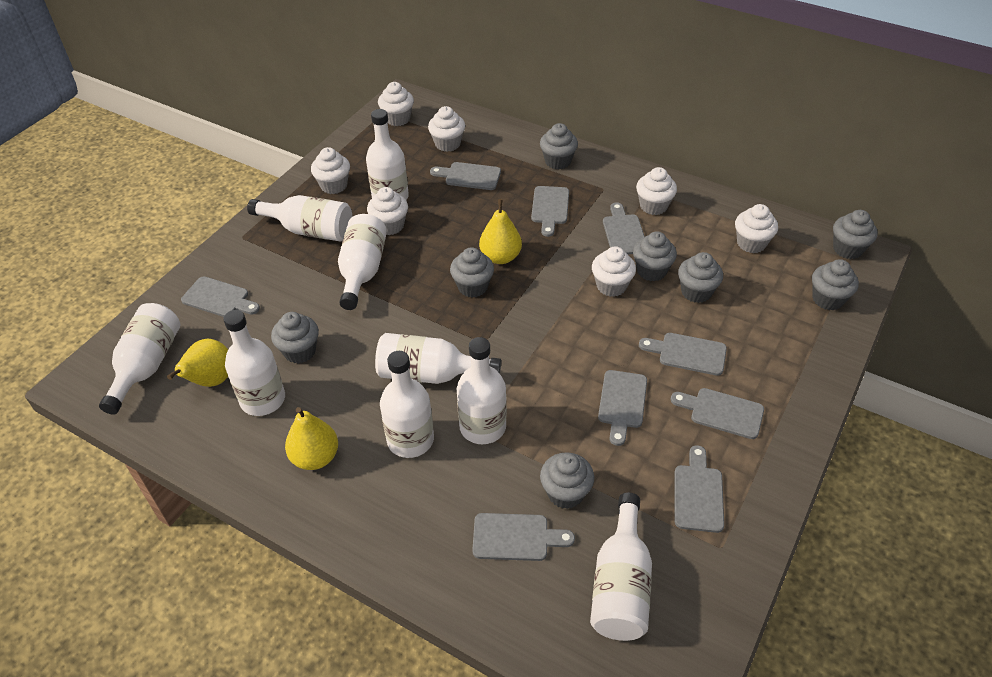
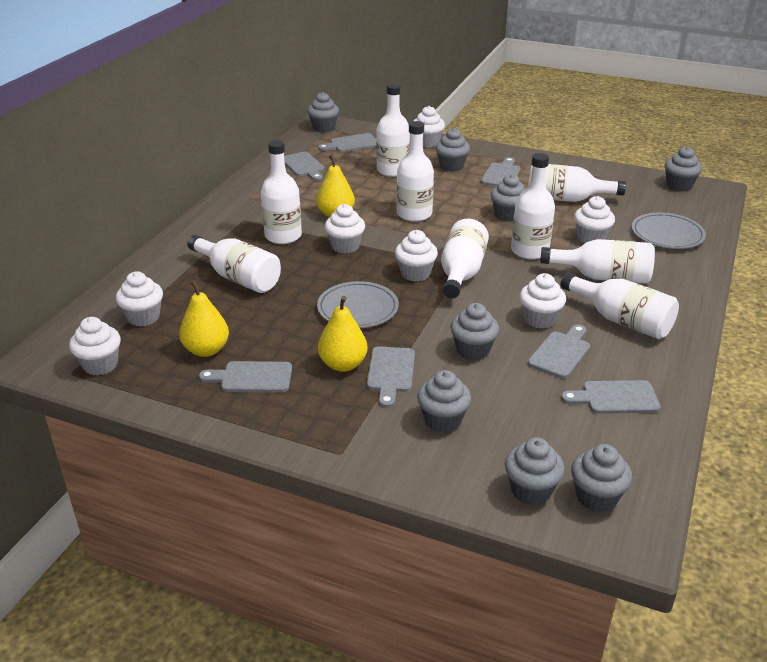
grey cutting board: 9 -> 7
grey plate: 0 -> 2

